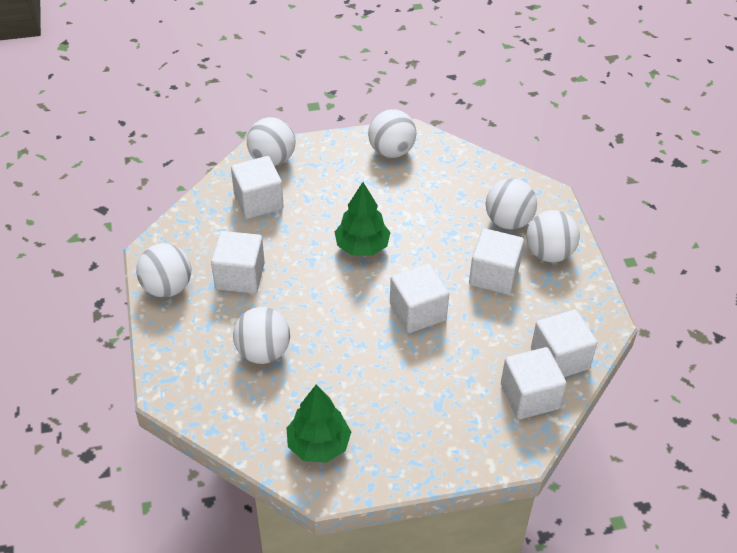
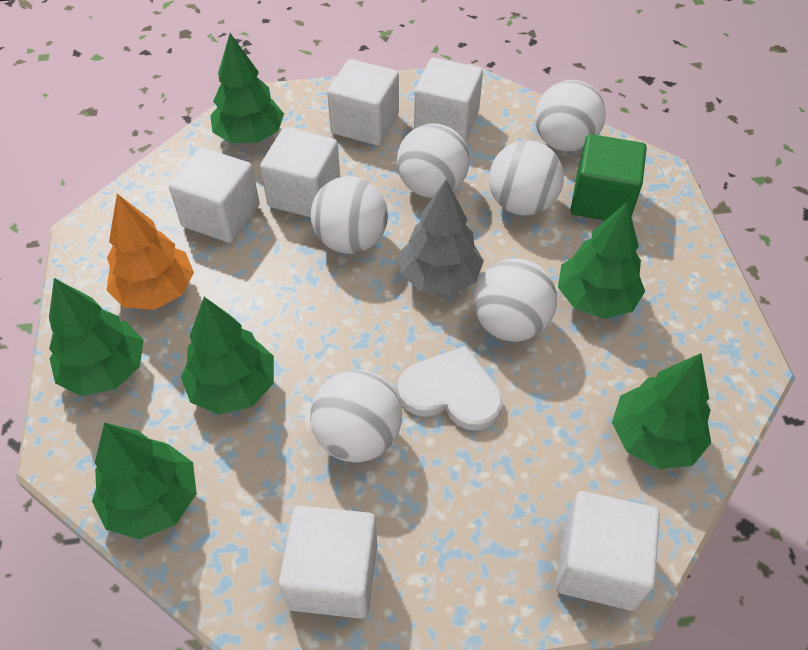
green cube: 0 -> 1
green tree: 2 -> 6
grey tree: 0 -> 1
orange tree: 0 -> 1
white heart: 0 -> 1

